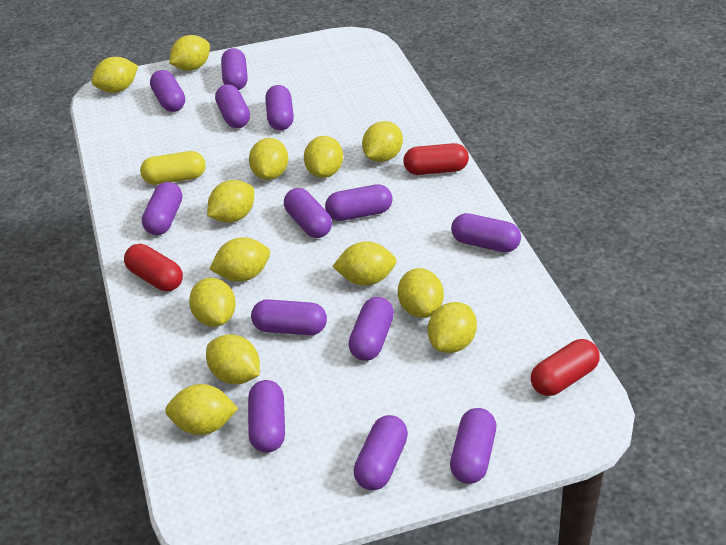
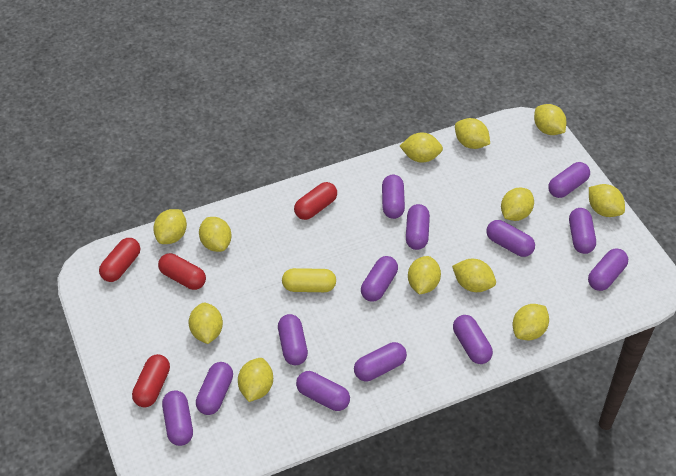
red capsule: 3 -> 4
yellow lemon: 13 -> 12

